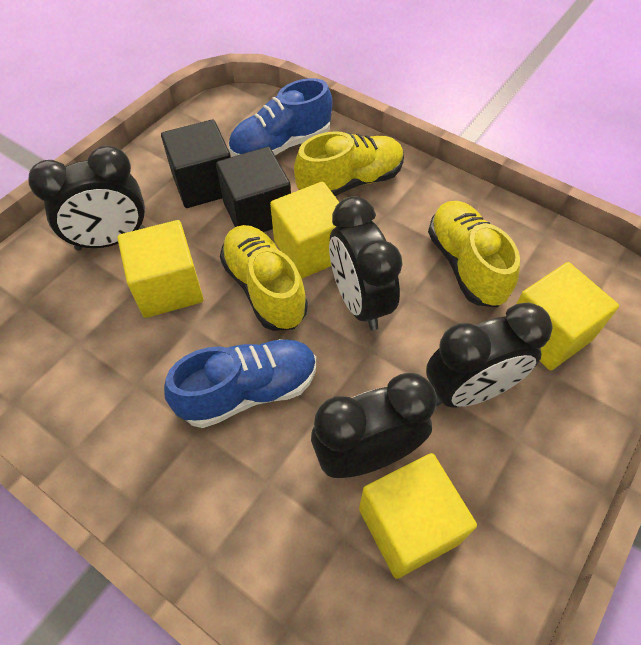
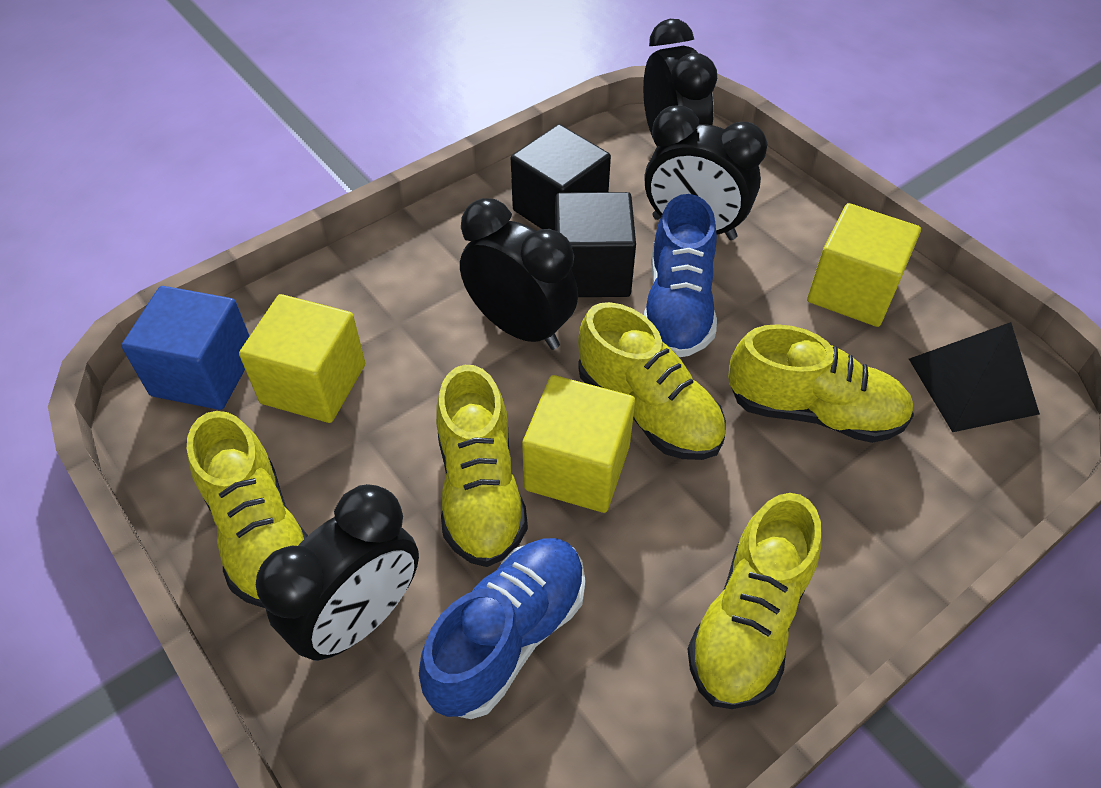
black pyramid: 0 -> 1
blue cube: 0 -> 1
yellow cube: 4 -> 3
yellow shoe: 3 -> 5

